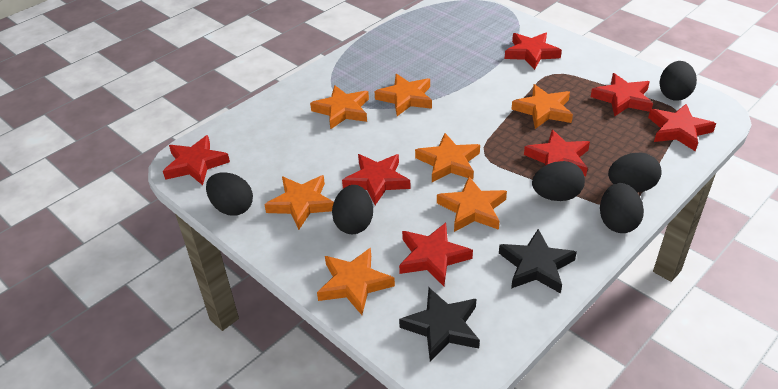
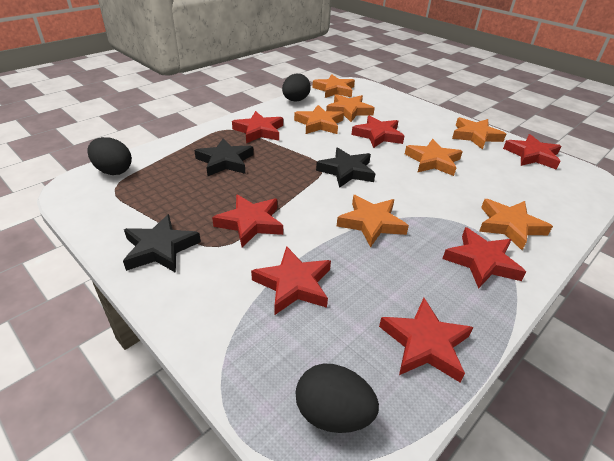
black egg: 6 -> 3
black star: 2 -> 3

